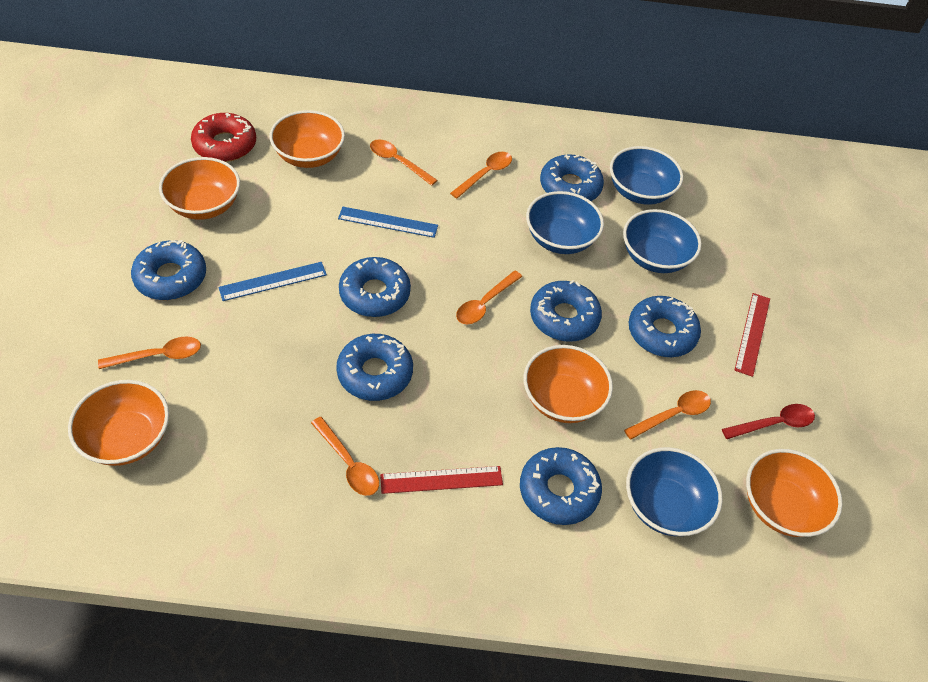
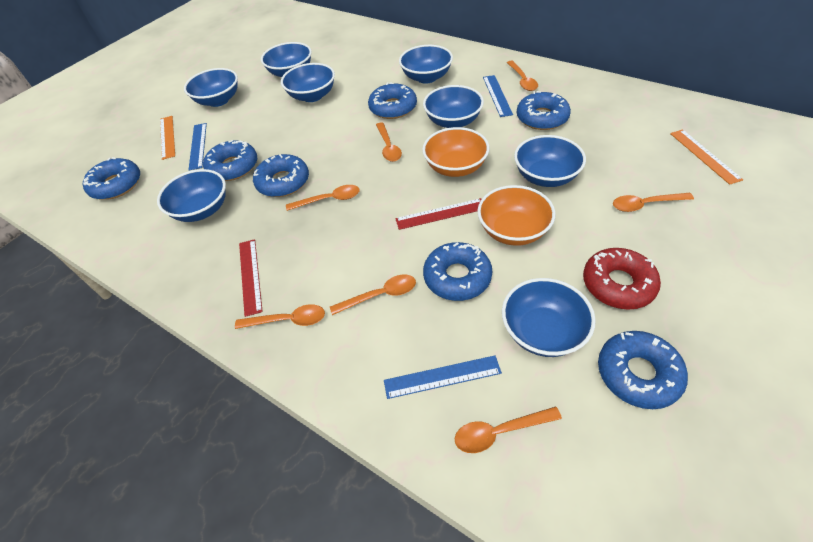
blue bowl: 4 -> 8
blue ruler: 2 -> 3
orange bowl: 5 -> 2
orange ruler: 0 -> 2
orange spoon: 6 -> 7
red spoon: 1 -> 0

